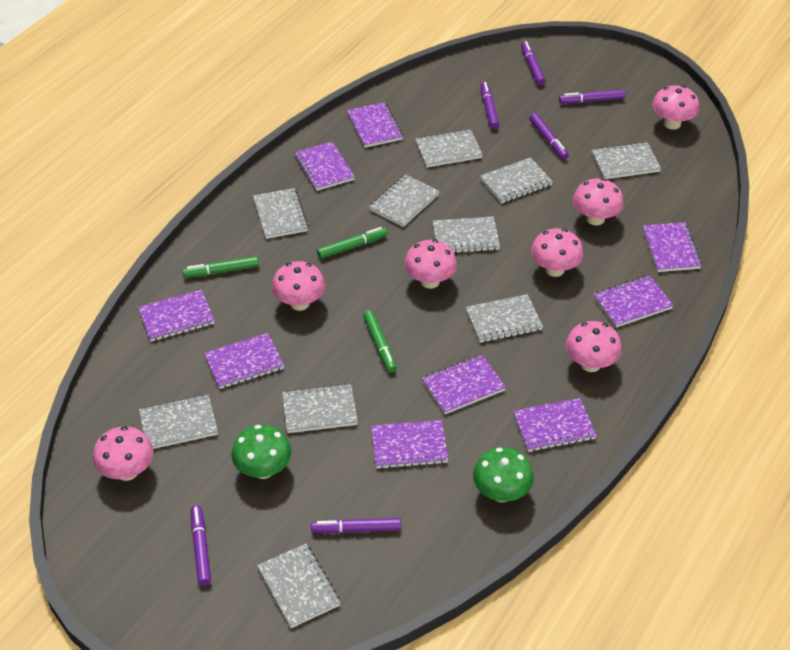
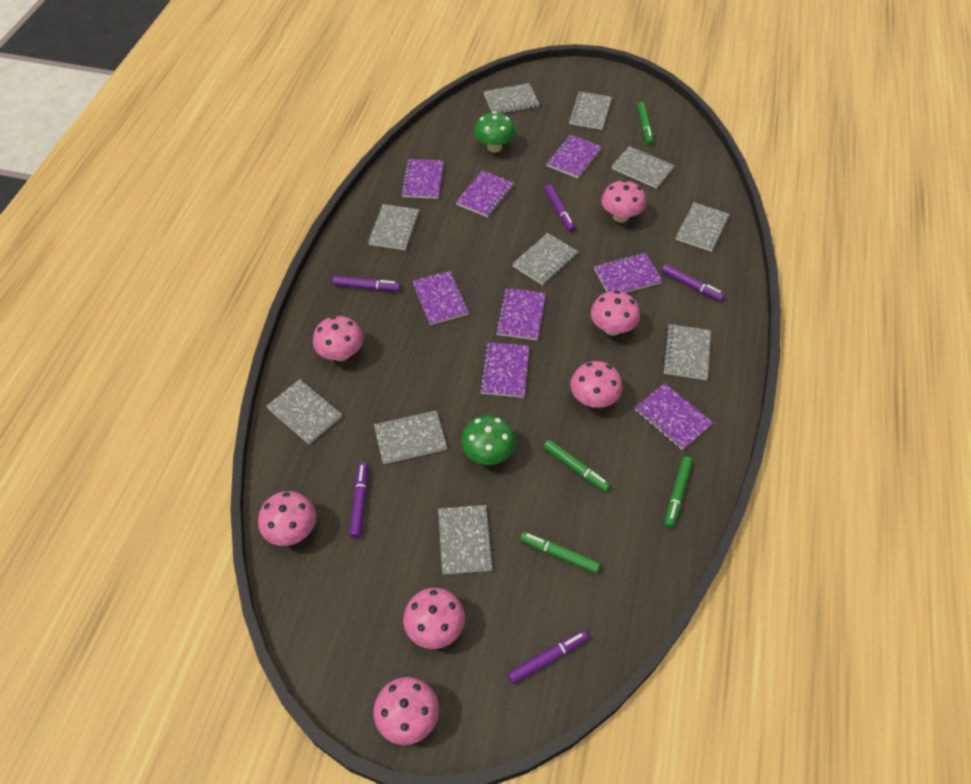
green marker: 3 -> 4
purple marker: 6 -> 5
purple notebook: 9 -> 8

